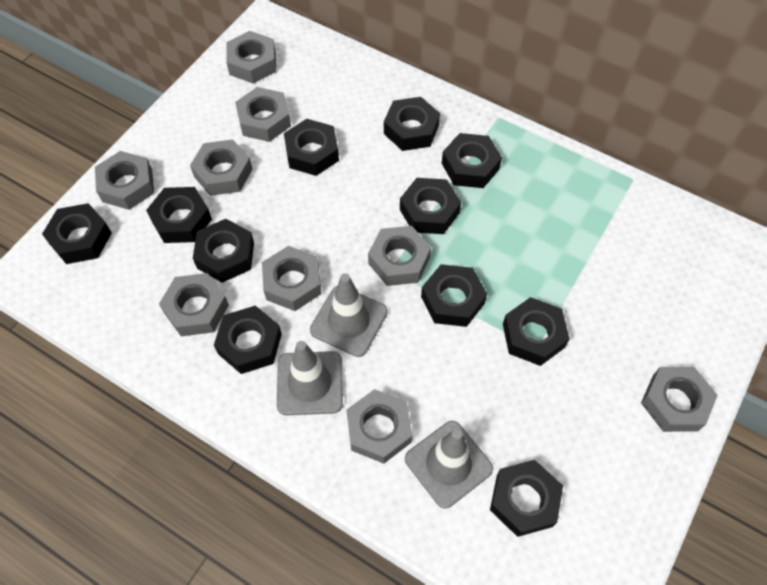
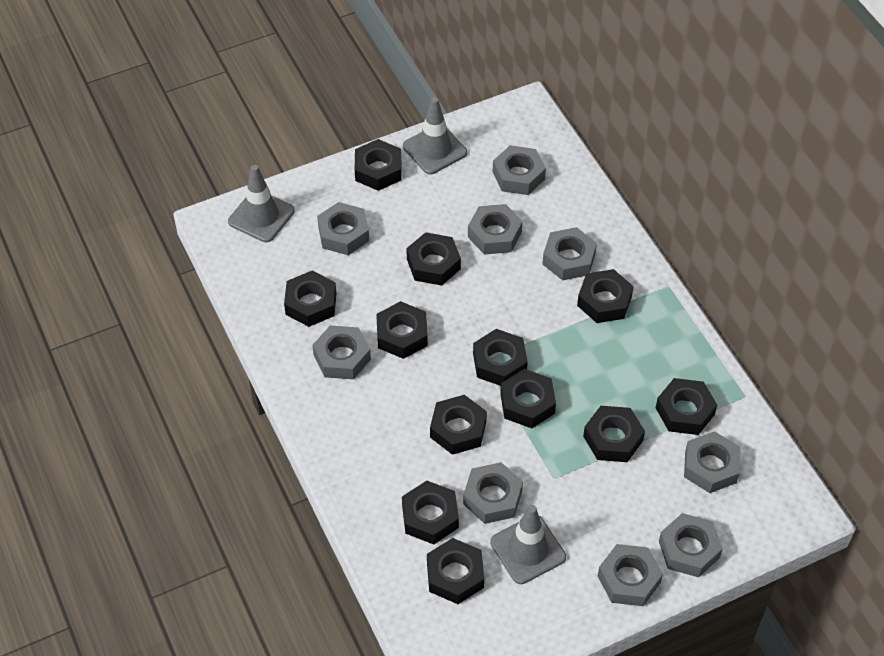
black nut: 11 -> 12

